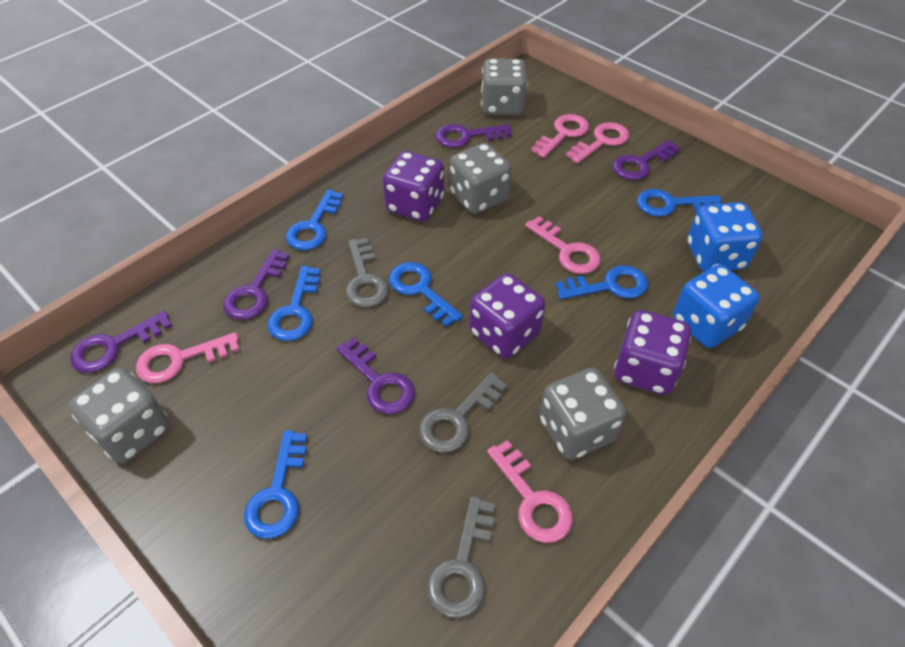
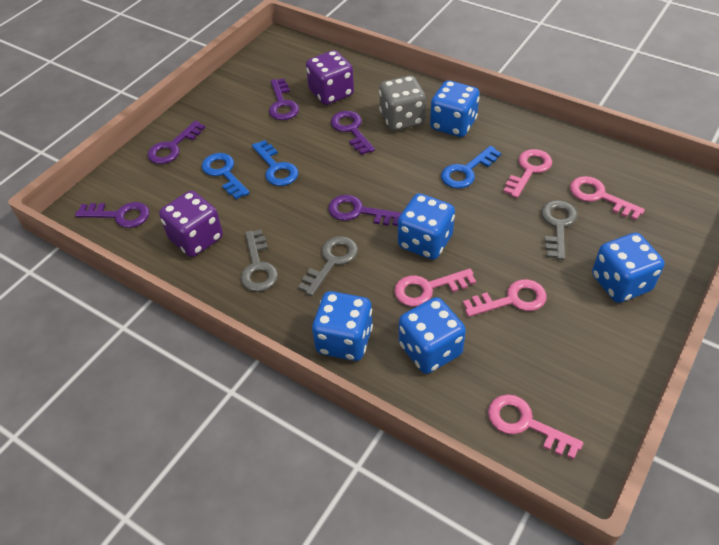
blue dice: 2 -> 5
blue key: 6 -> 3
grey dice: 4 -> 1
purple dice: 3 -> 2

